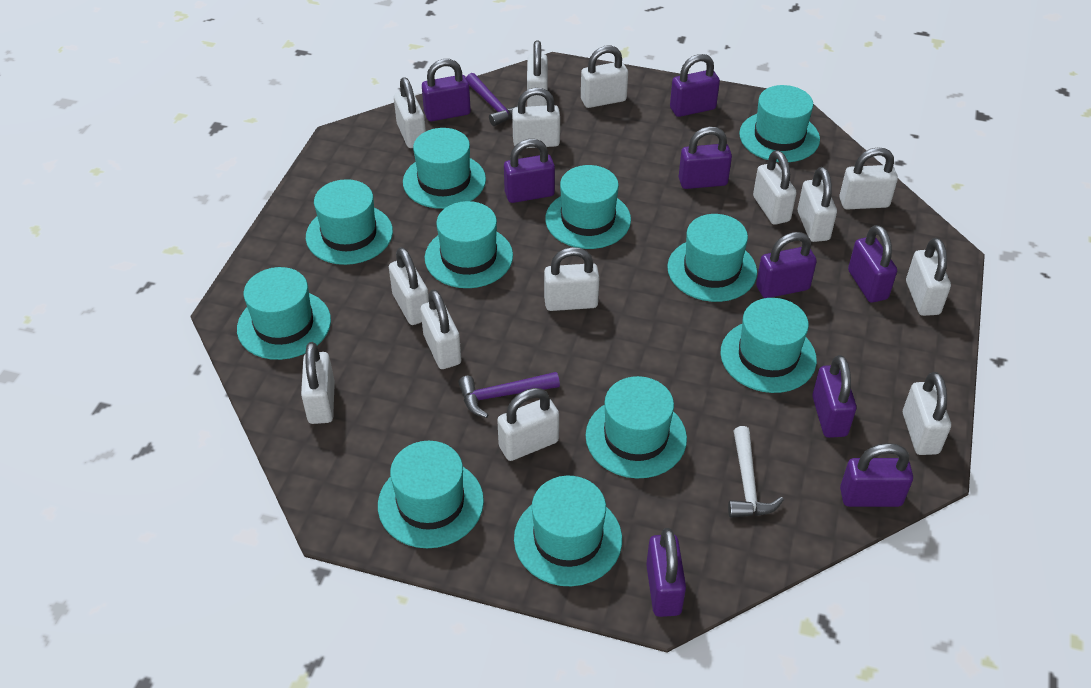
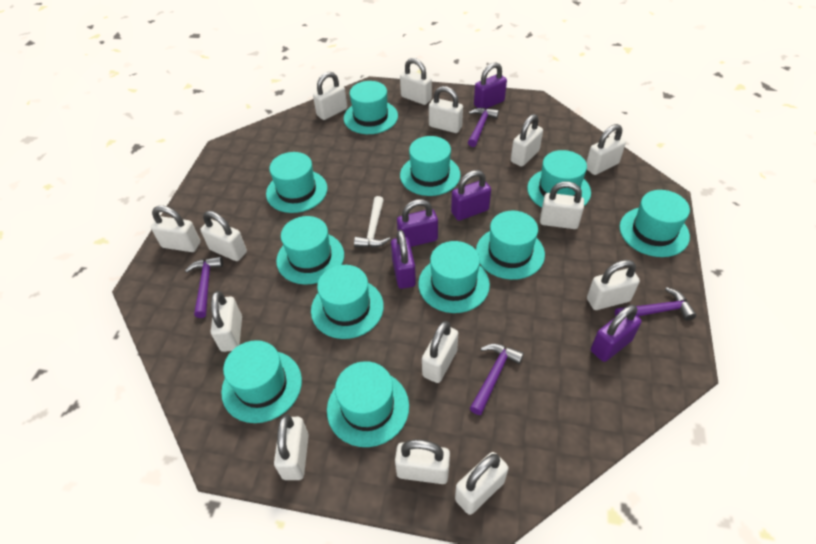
purple hammer: 2 -> 4
purple padlock: 9 -> 5

